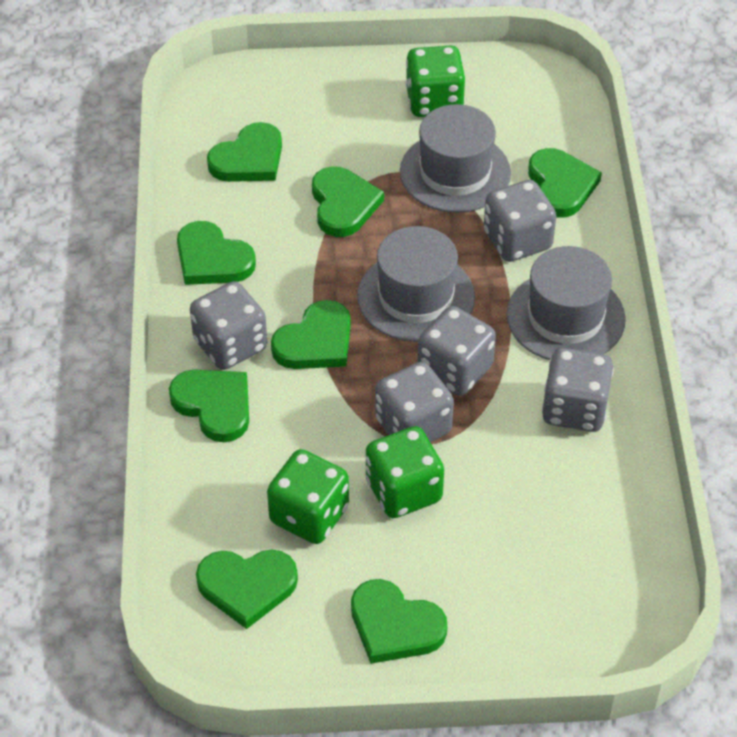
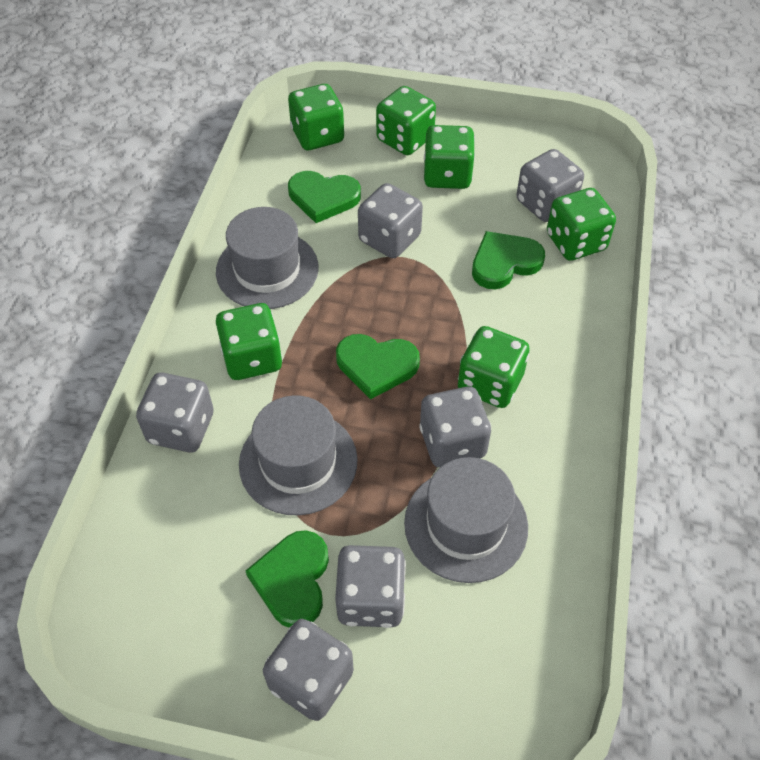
green dice: 3 -> 6
green heart: 8 -> 4
grey dice: 5 -> 6

